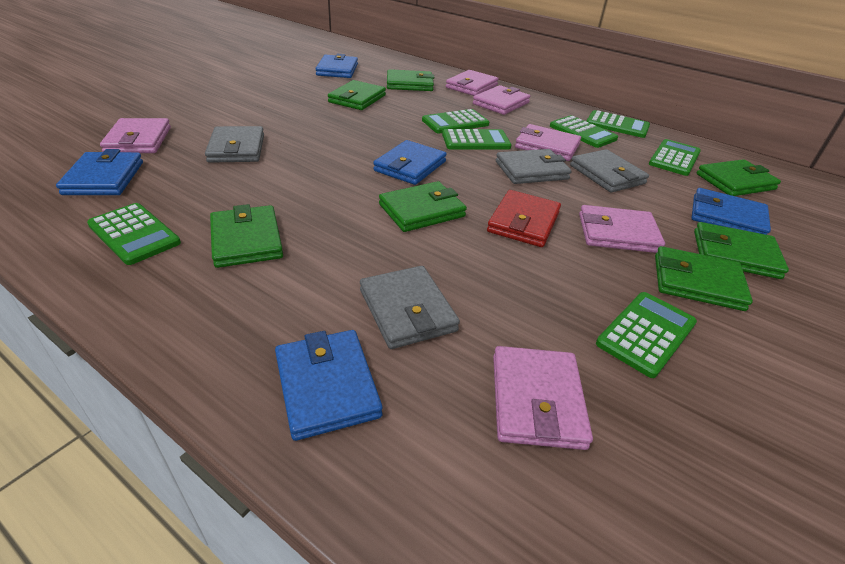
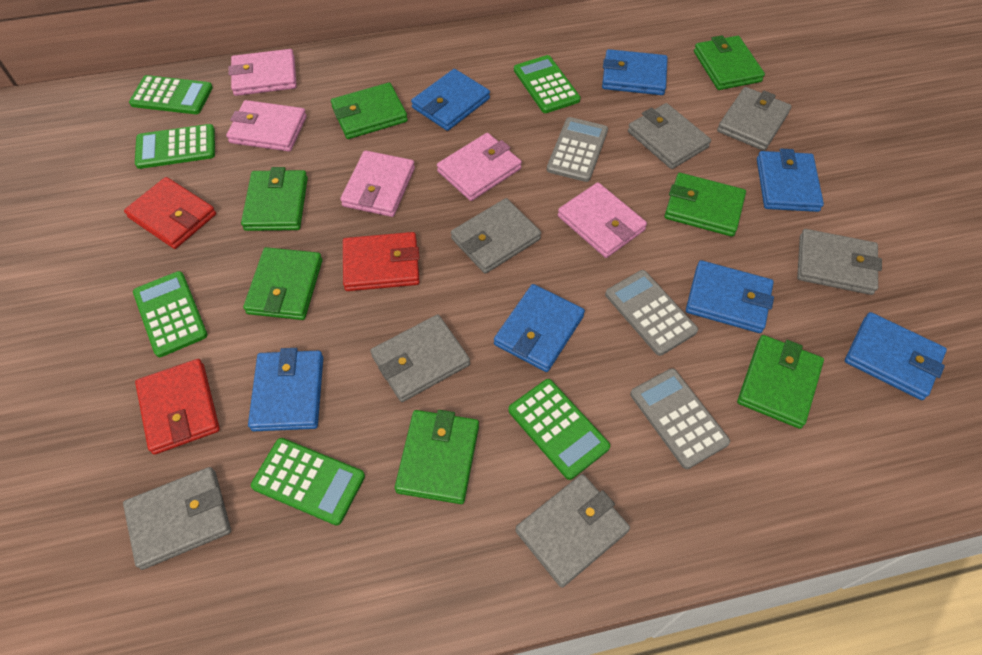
blue wallet: 5 -> 7
green calculator: 7 -> 6
grey calculator: 0 -> 3
grey wallet: 4 -> 7
pink wallet: 6 -> 5
red wallet: 1 -> 3

